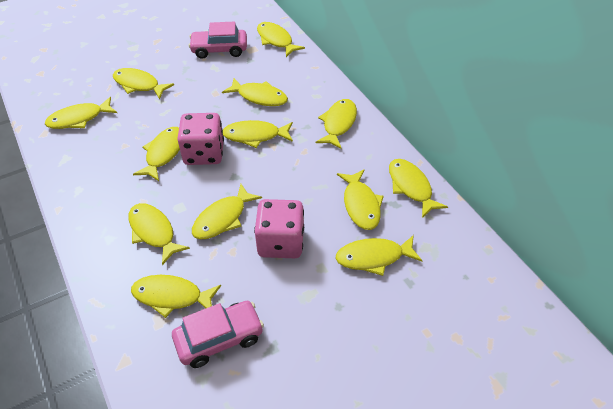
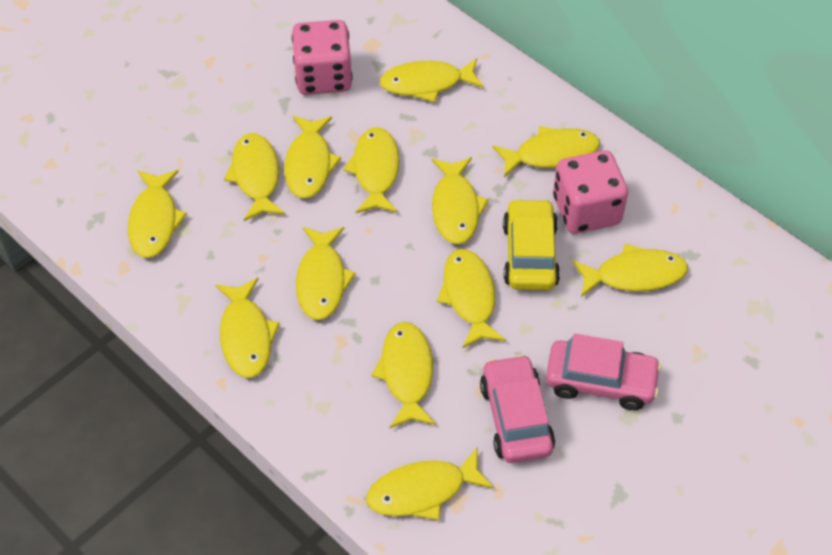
yellow car: 0 -> 1

